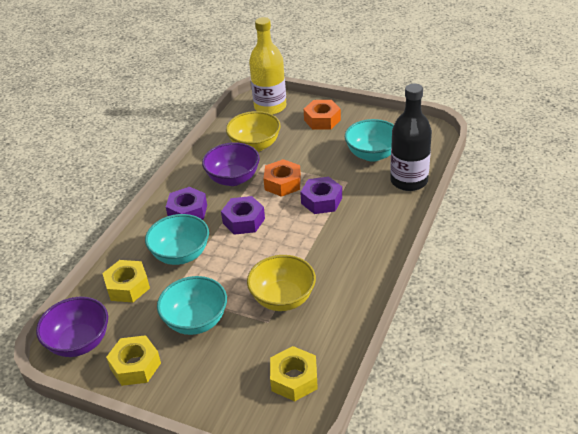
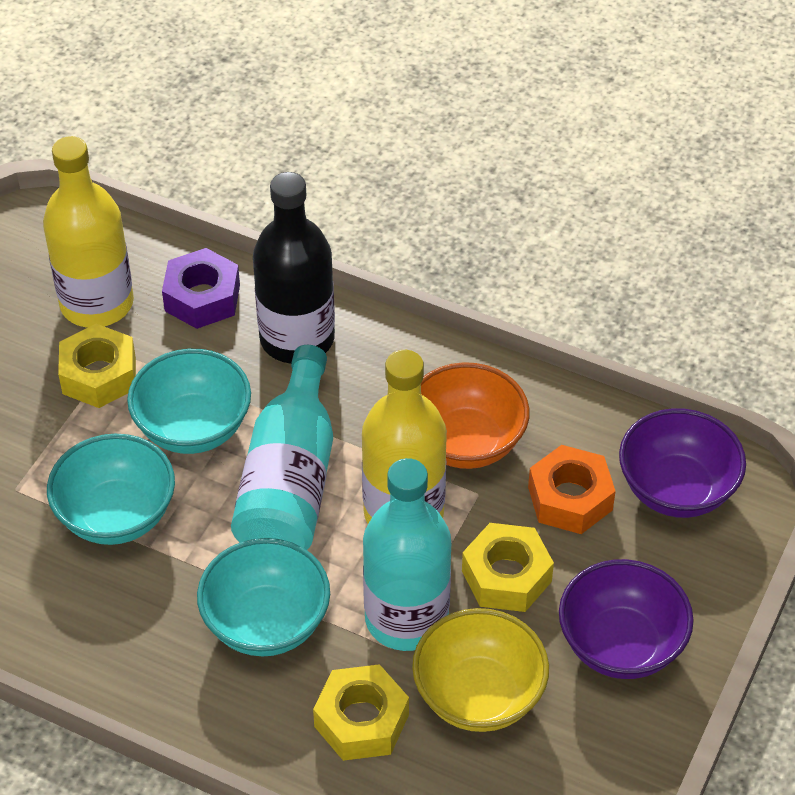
orange bowl: 0 -> 1
orange nut: 2 -> 1
purple nut: 3 -> 1
turquoise bottle: 0 -> 2
yellow bottle: 1 -> 2
yellow bowl: 2 -> 1

